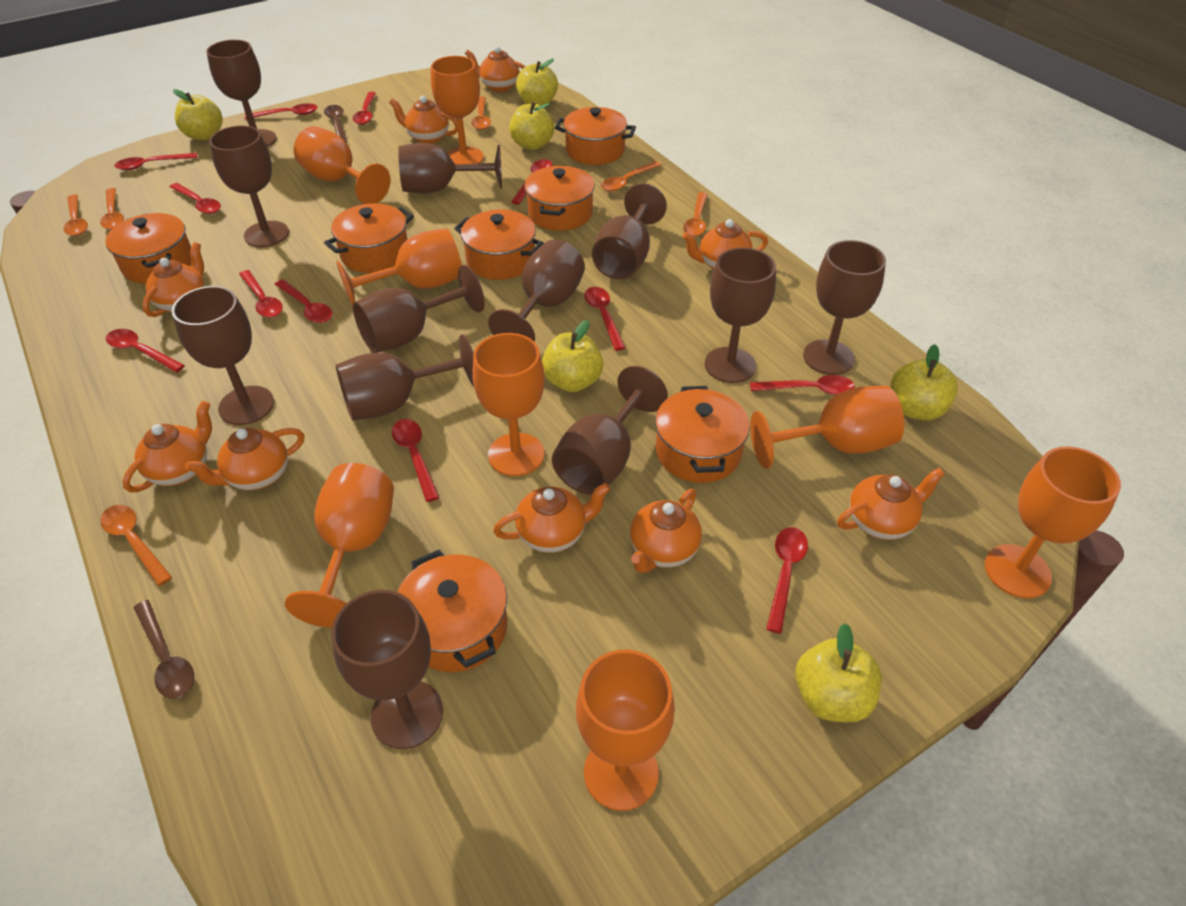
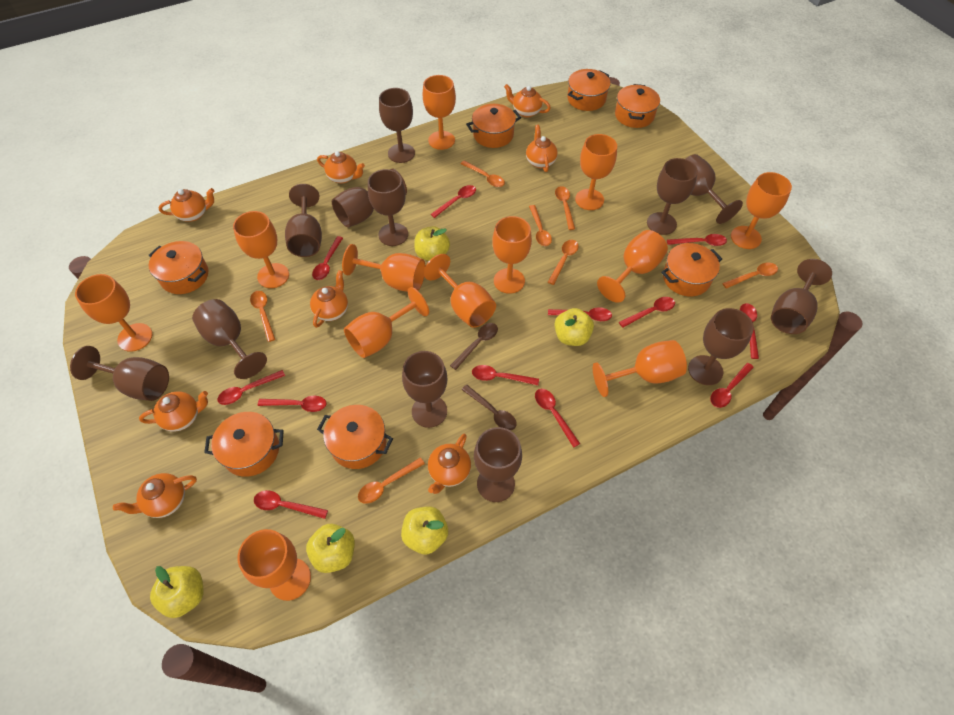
orange goblet: 8 -> 12
orange spoon: 6 -> 7
orange teapot: 9 -> 8
yellow apple: 6 -> 5

